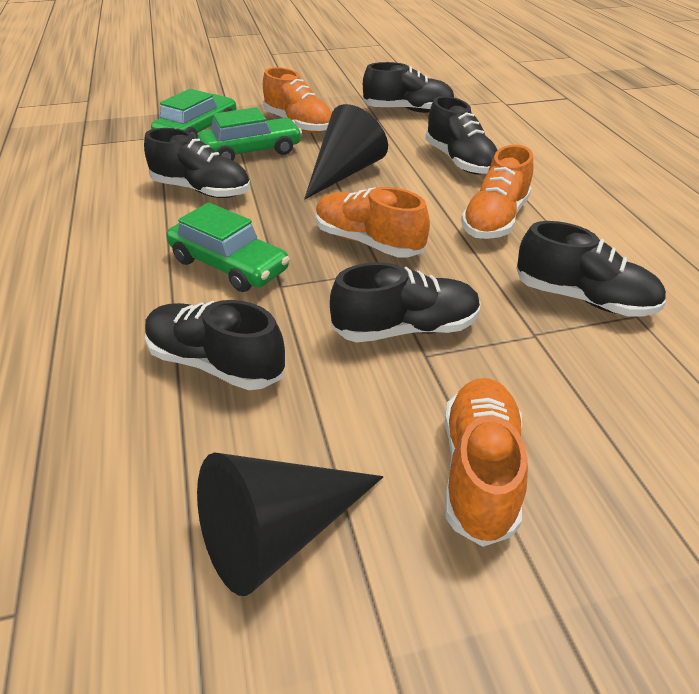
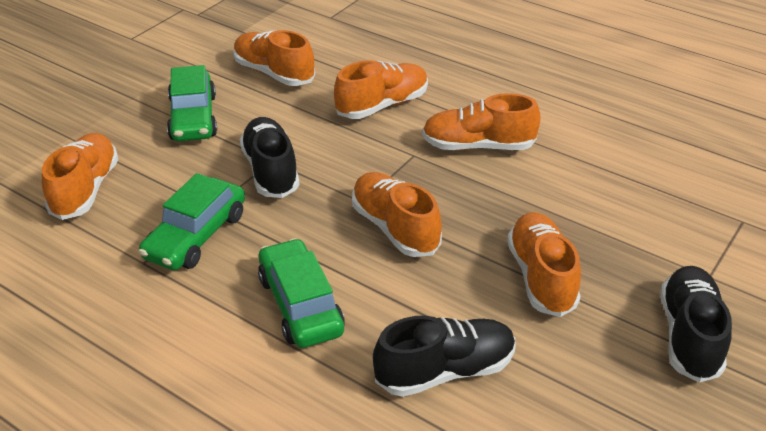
black cone: 2 -> 0
black shoe: 6 -> 3
orange shoe: 4 -> 6

